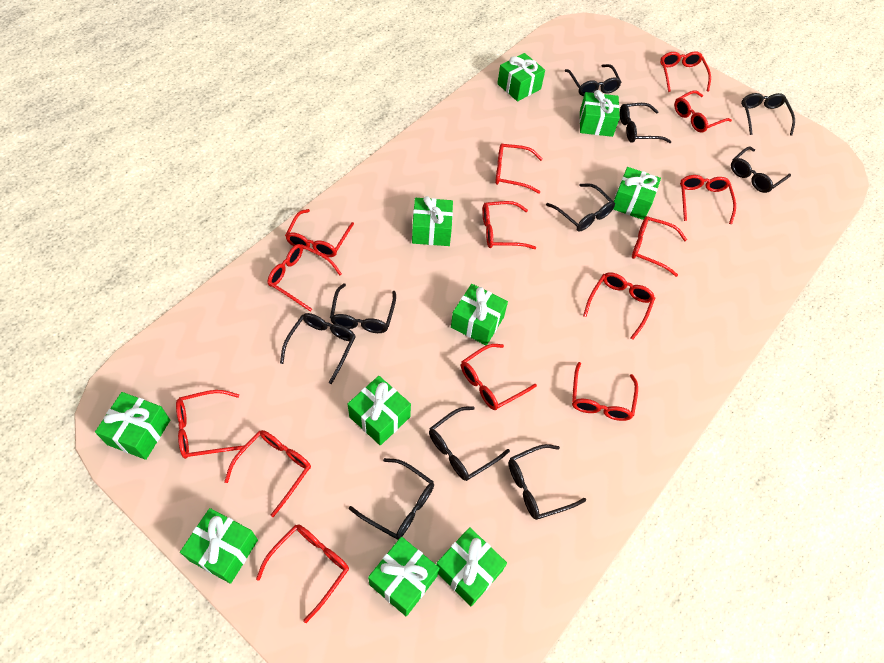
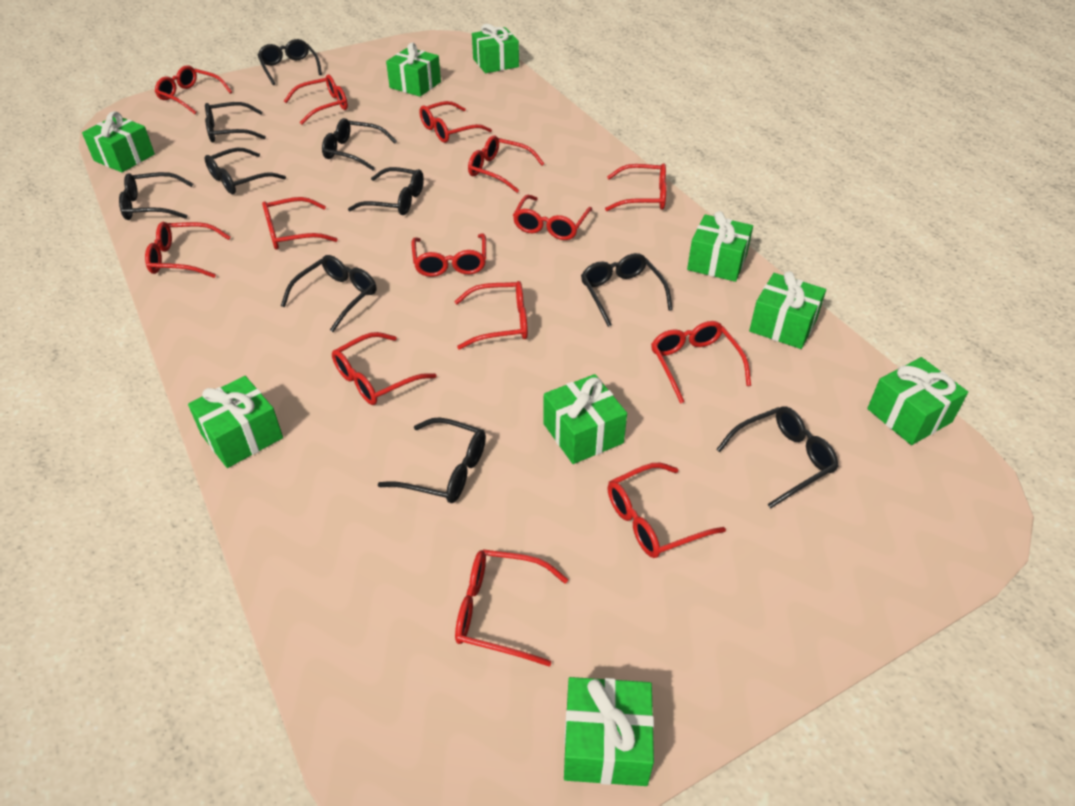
green gift: 10 -> 9

